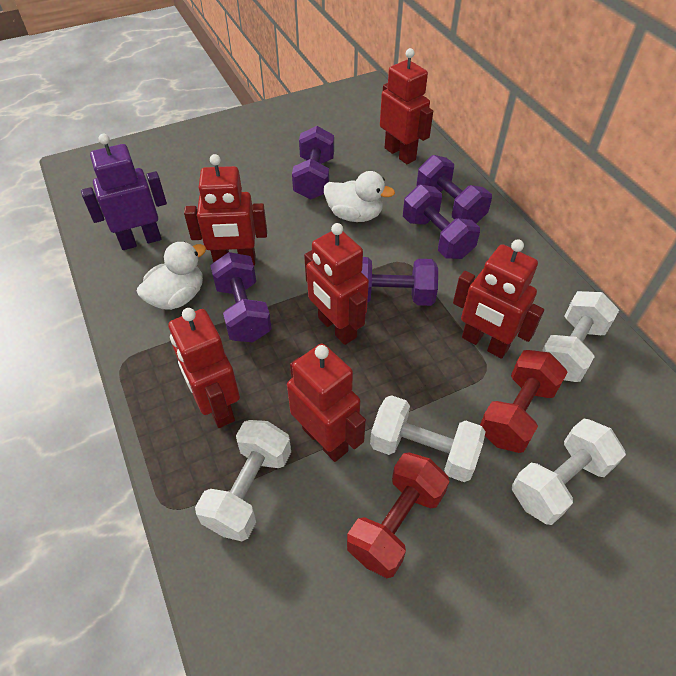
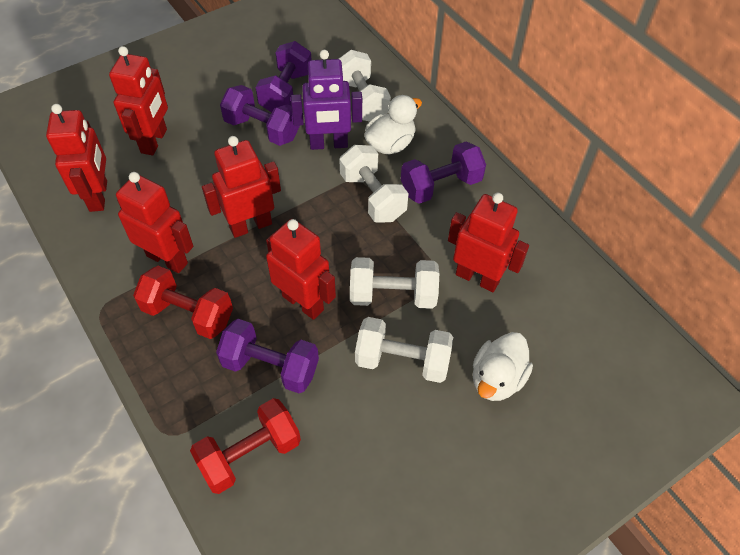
purple dumbbell: 5 -> 4

